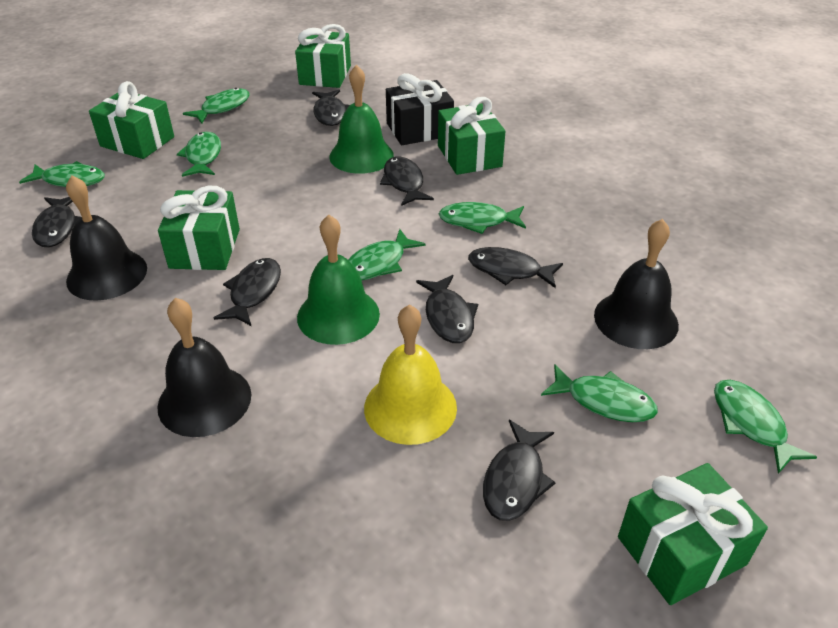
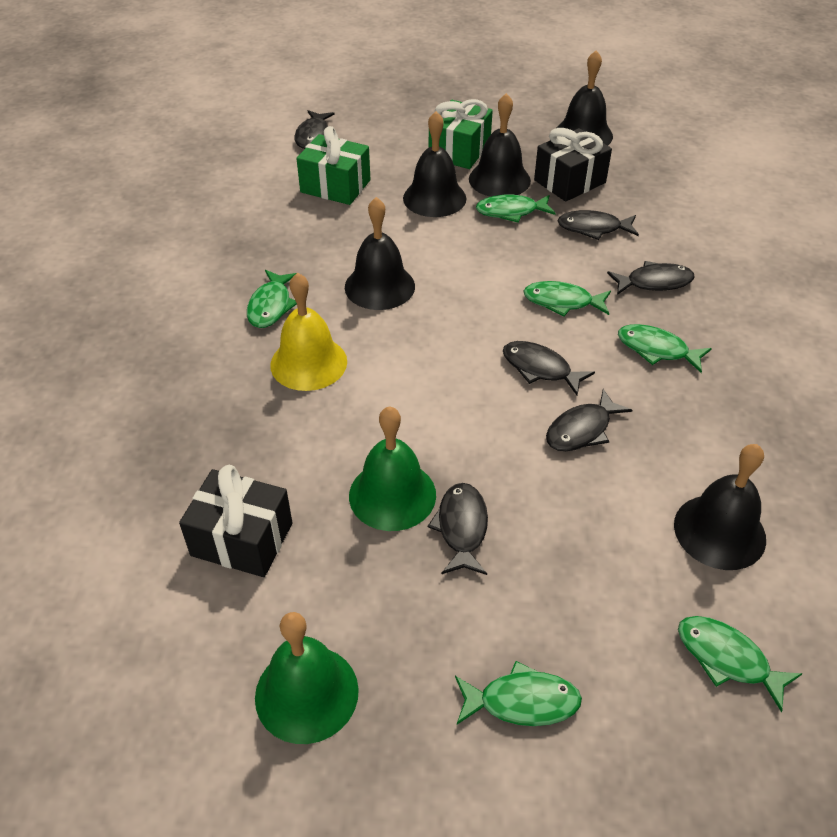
black bell: 3 -> 5
black fish: 7 -> 6
black gift: 1 -> 2
green fish: 7 -> 6
green gift: 5 -> 2

